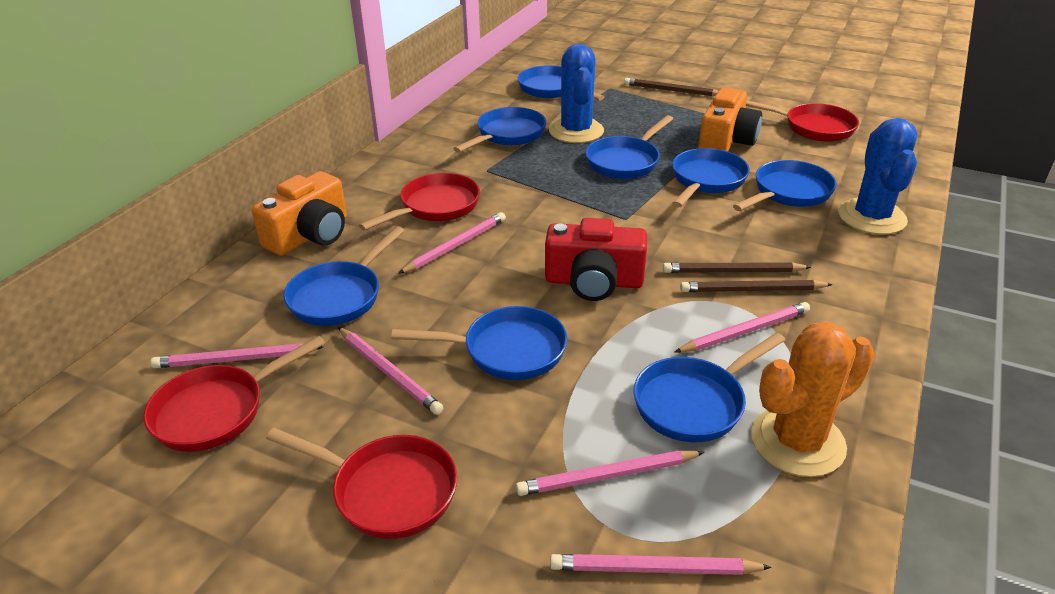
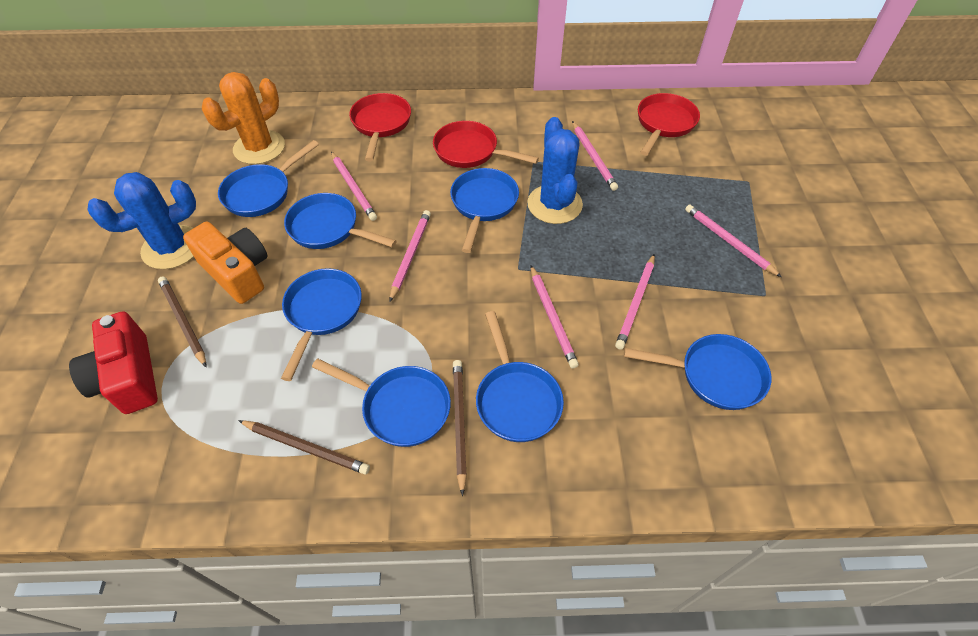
blue pan: 8 -> 7
orange camera: 2 -> 1
red pan: 4 -> 3

